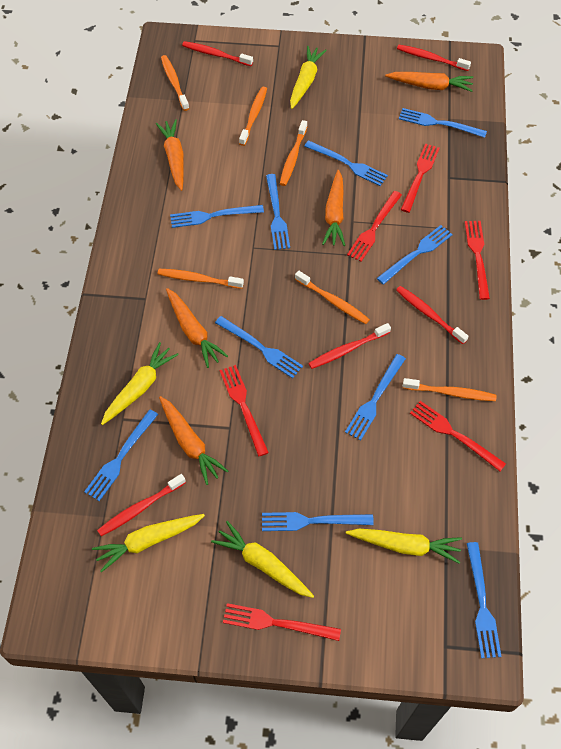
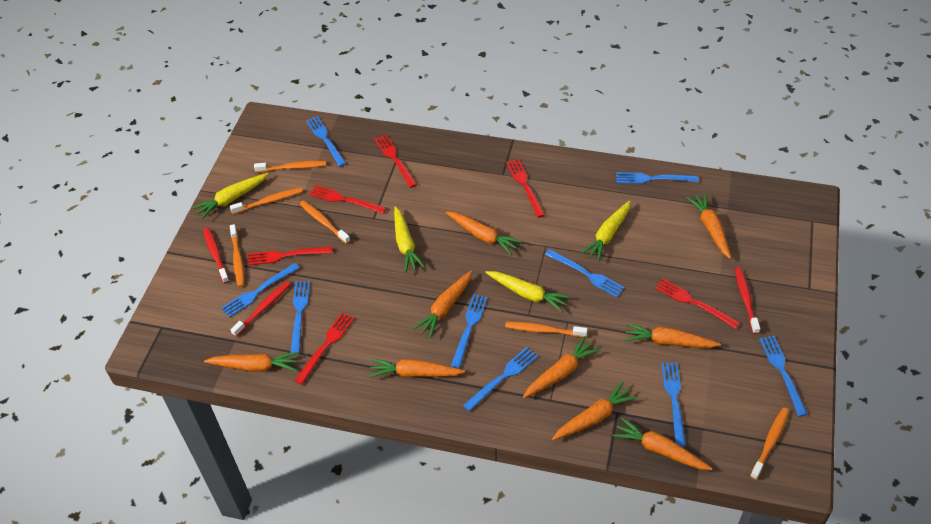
blue fork: 10 -> 9
orange carrot: 5 -> 9
red toothbrush: 5 -> 3
yellow carrot: 5 -> 4

